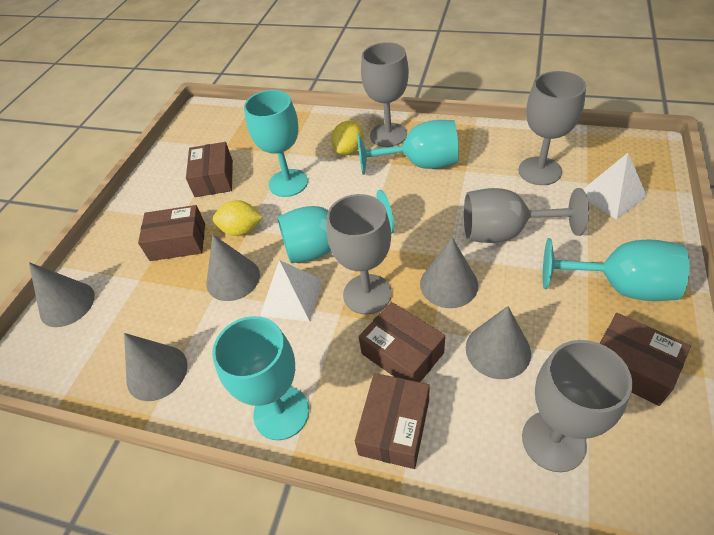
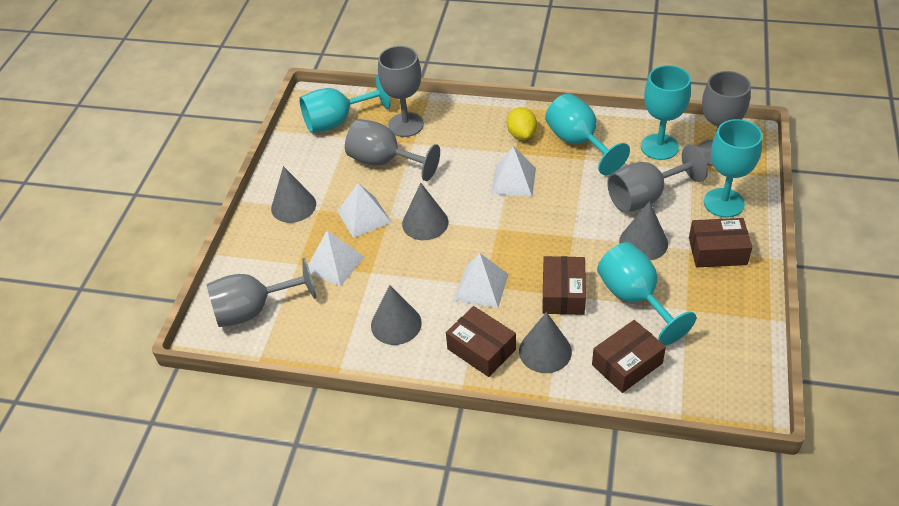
brown box: 5 -> 4
white pyramid: 2 -> 4
yellow lemon: 2 -> 1

